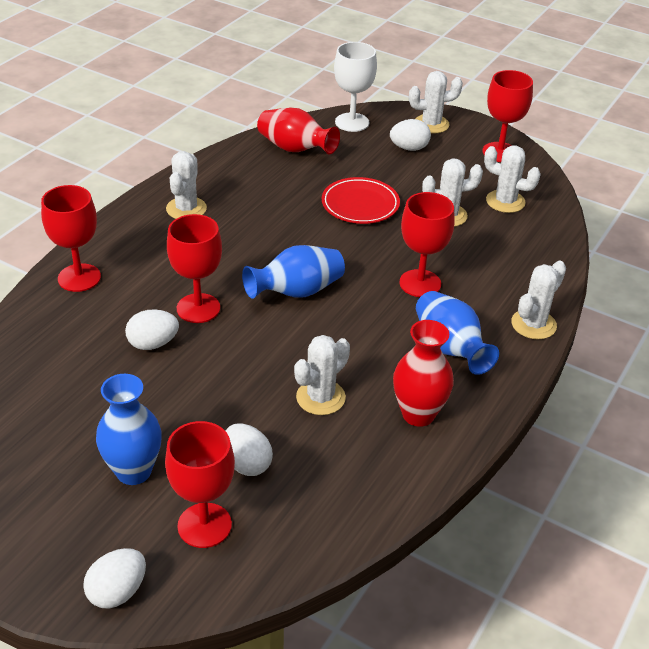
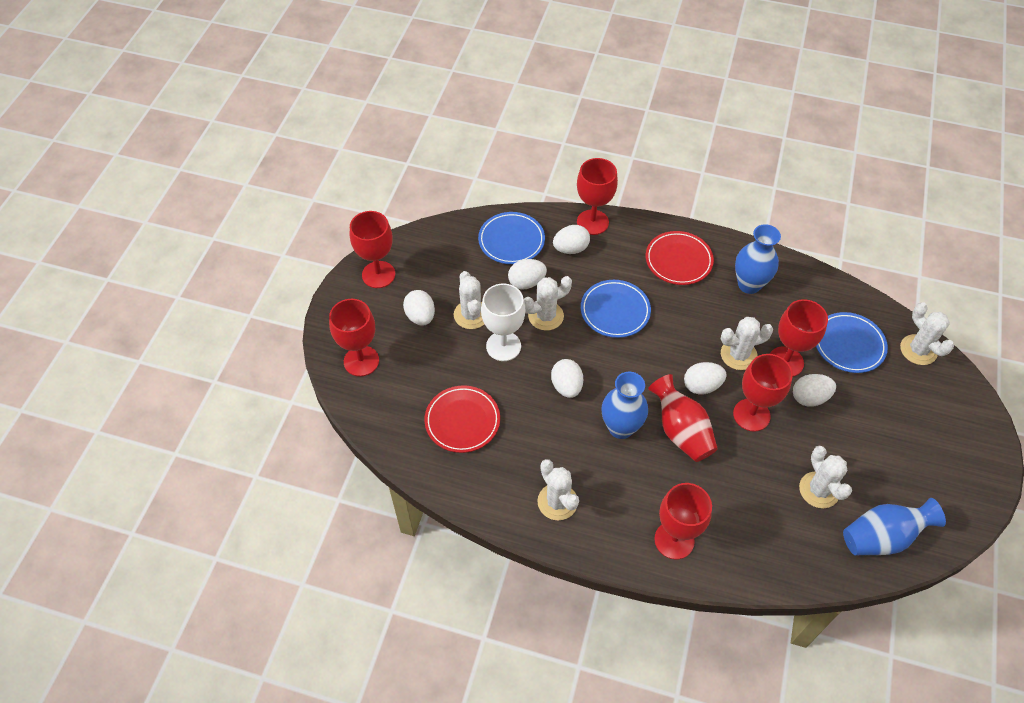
blue plate: 0 -> 3
red goblet: 5 -> 6
red plate: 1 -> 2
red vase: 2 -> 1
white egg: 4 -> 6

